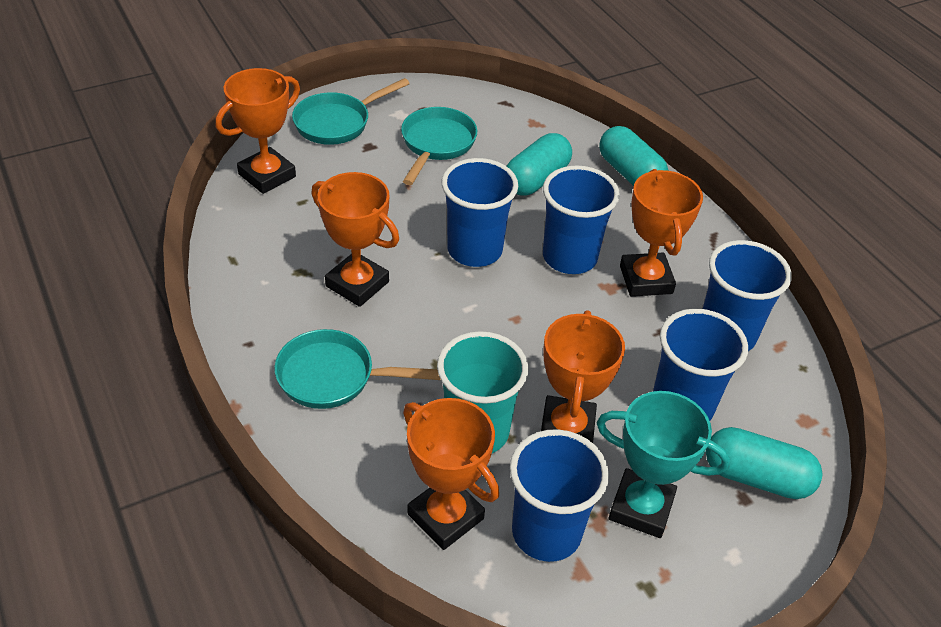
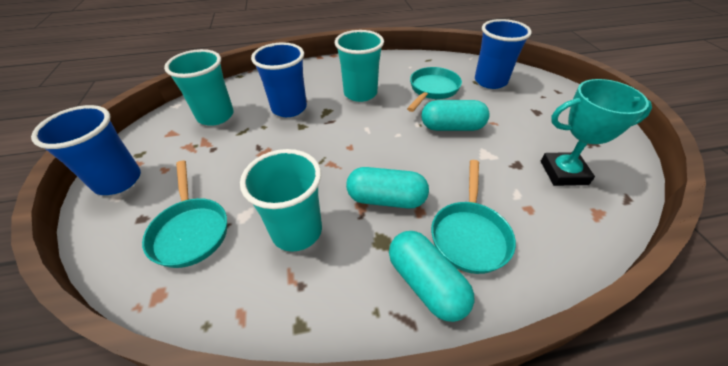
blue cup: 5 -> 3
orange trophy: 5 -> 0
turquoise cup: 1 -> 3

